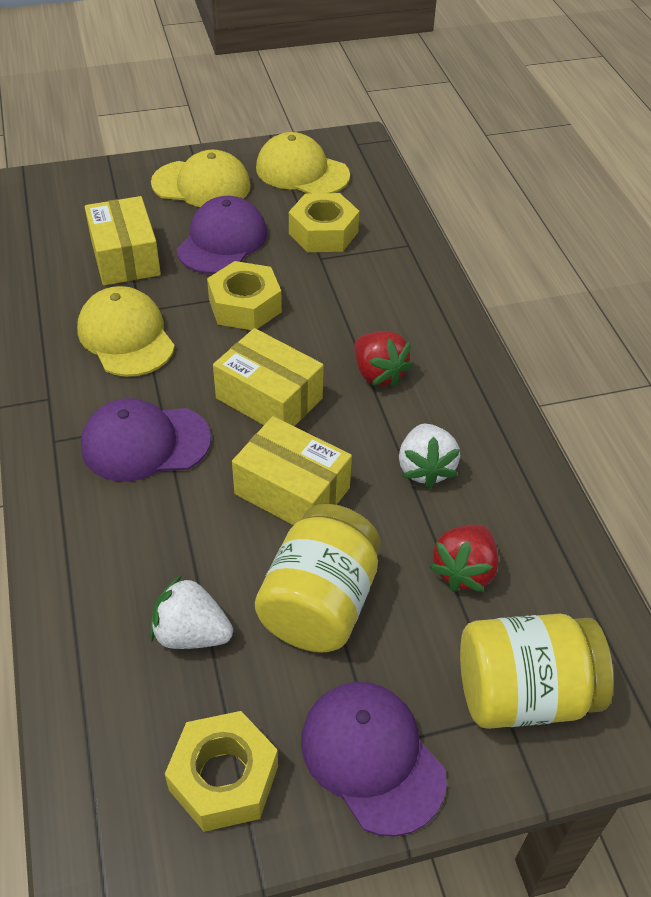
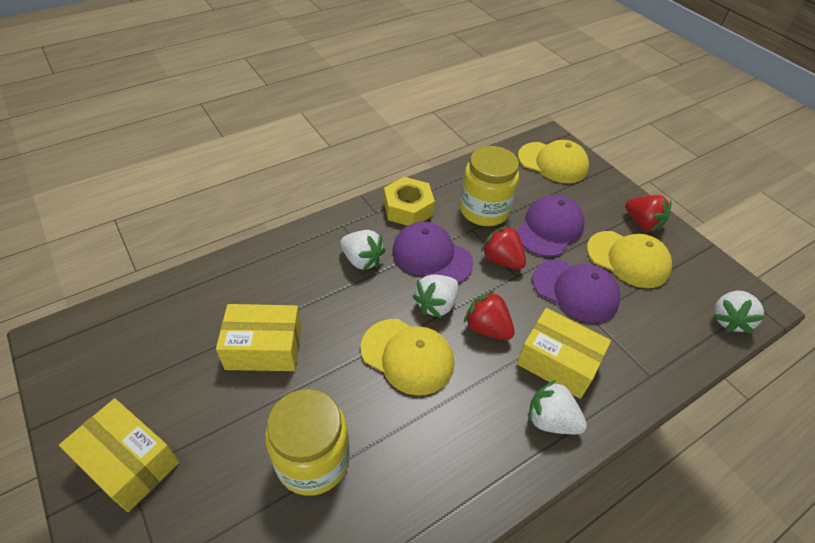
red strawberry: 2 -> 3
white strawberry: 2 -> 4
yellow nut: 3 -> 1

